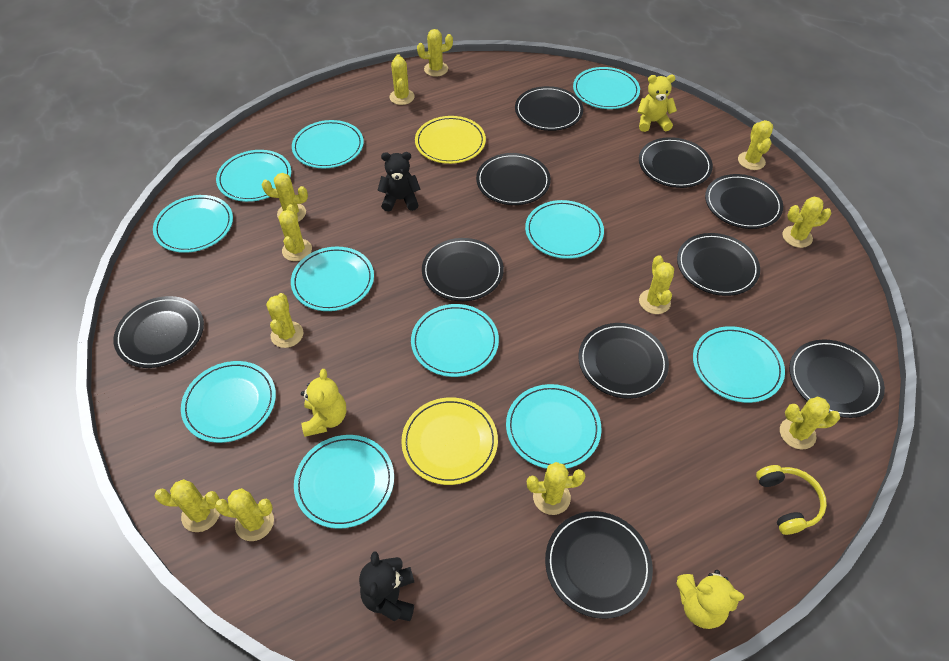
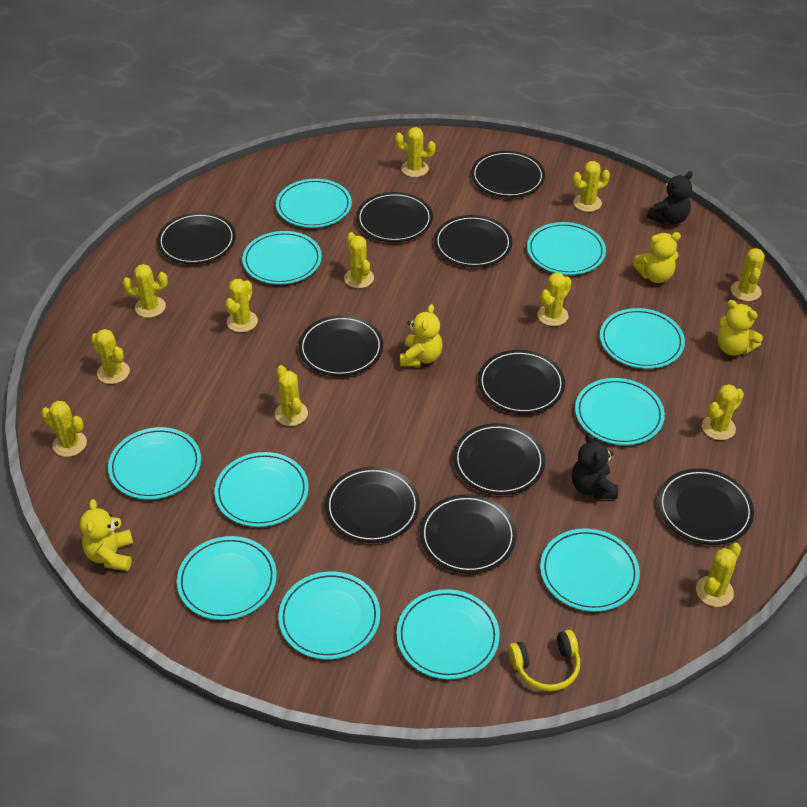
yellow plate: 2 -> 0
yellow teddy bear: 3 -> 4

